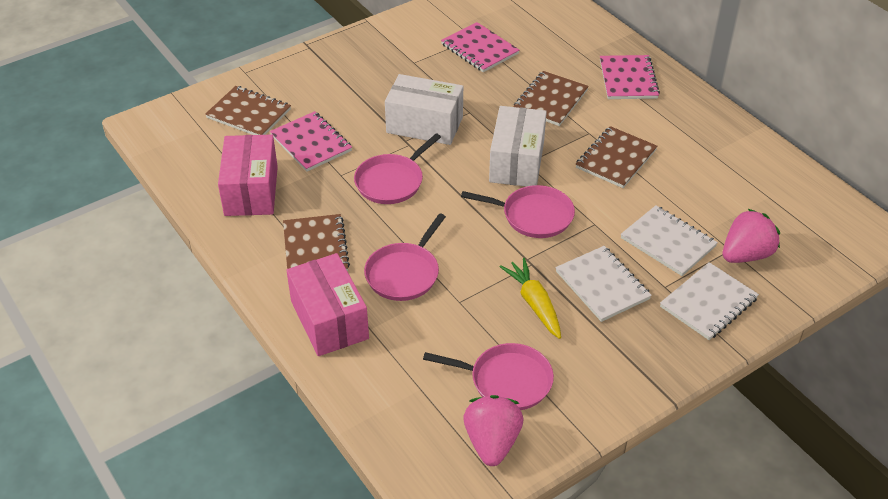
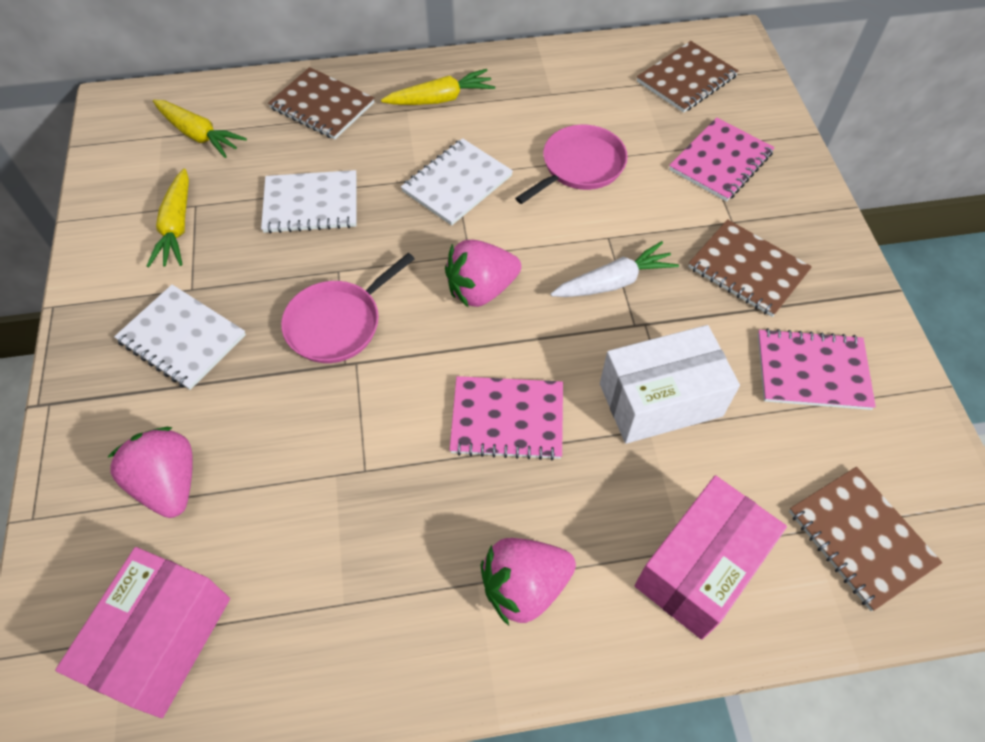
pink pan: 4 -> 2
pink strawberry: 2 -> 3
white box: 2 -> 1
white carrot: 0 -> 1
yellow carrot: 1 -> 3

